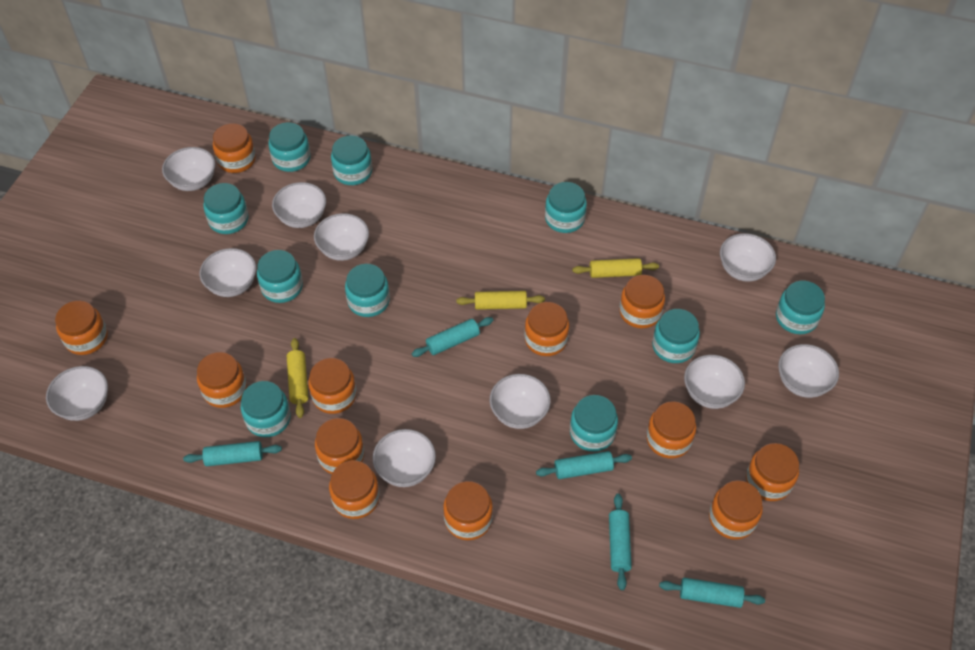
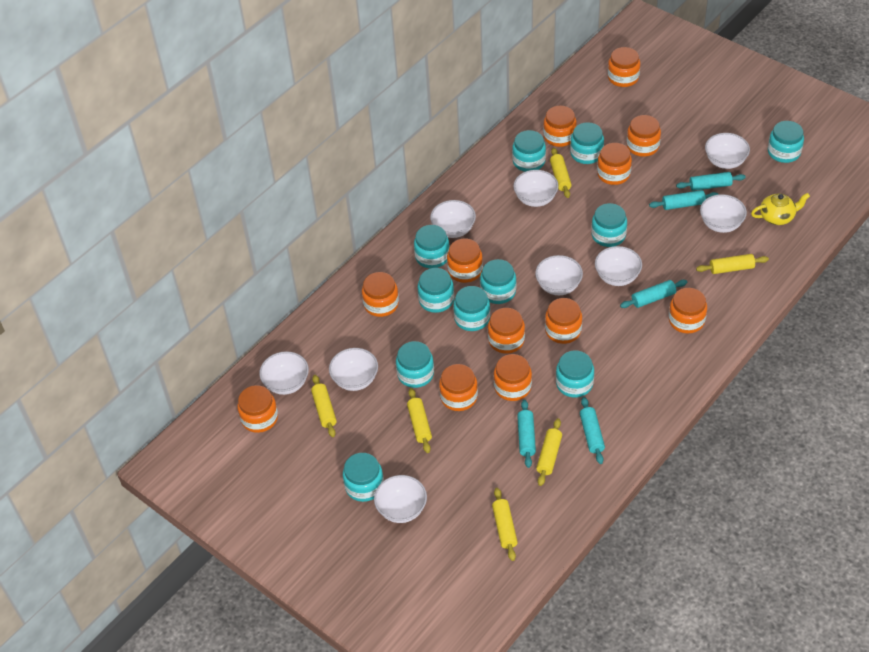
turquoise jar: 10 -> 11
white bowl: 10 -> 9
yellow rolling pin: 3 -> 6
yellow teapot: 0 -> 1

